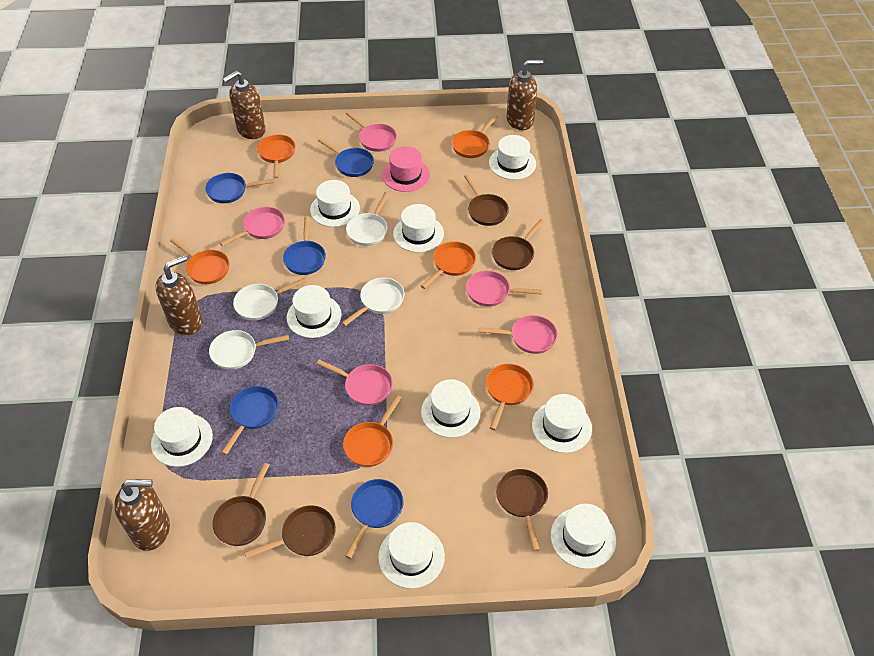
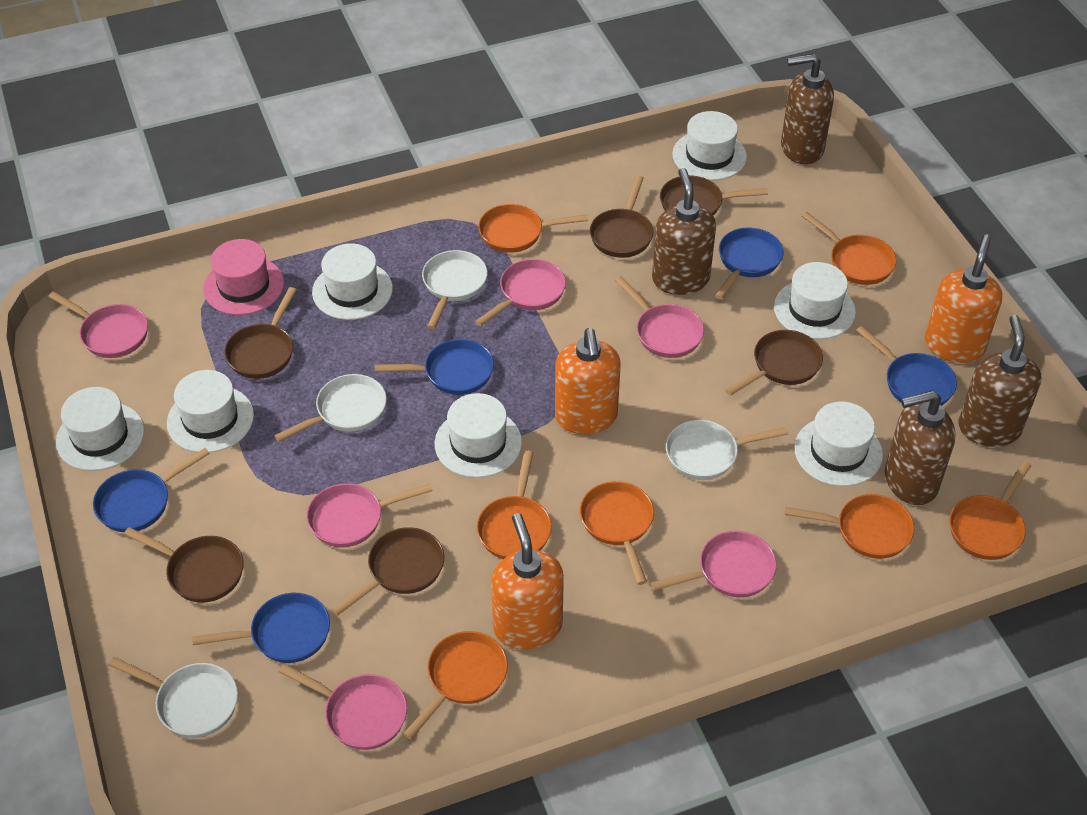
brown pan: 5 -> 6
orange pan: 6 -> 7
orange soap dispenser: 0 -> 3
pink pan: 5 -> 6
white hat: 9 -> 7

